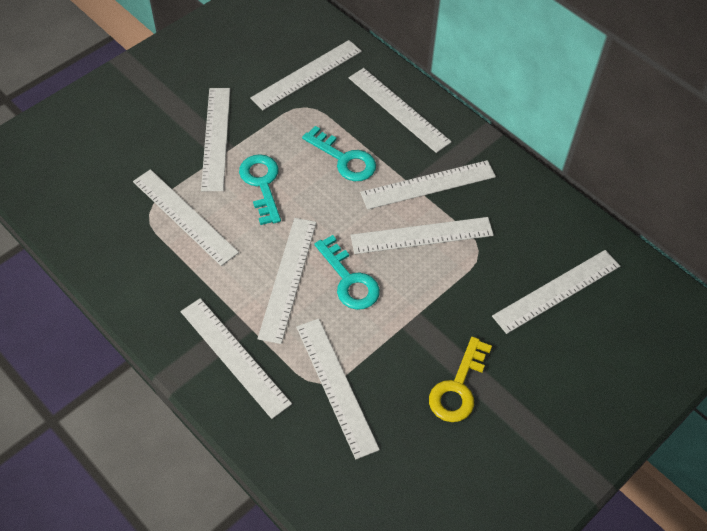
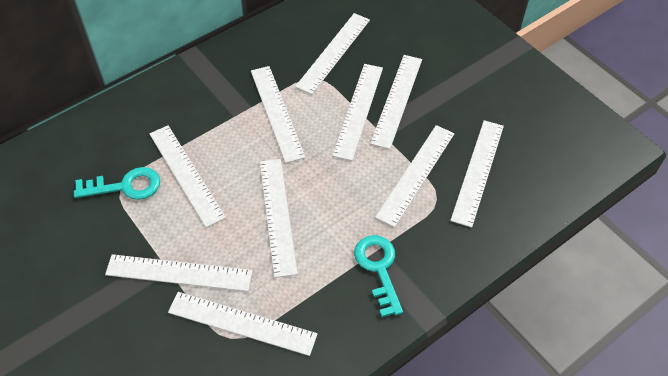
turquoise key: 3 -> 2
yellow key: 1 -> 0

